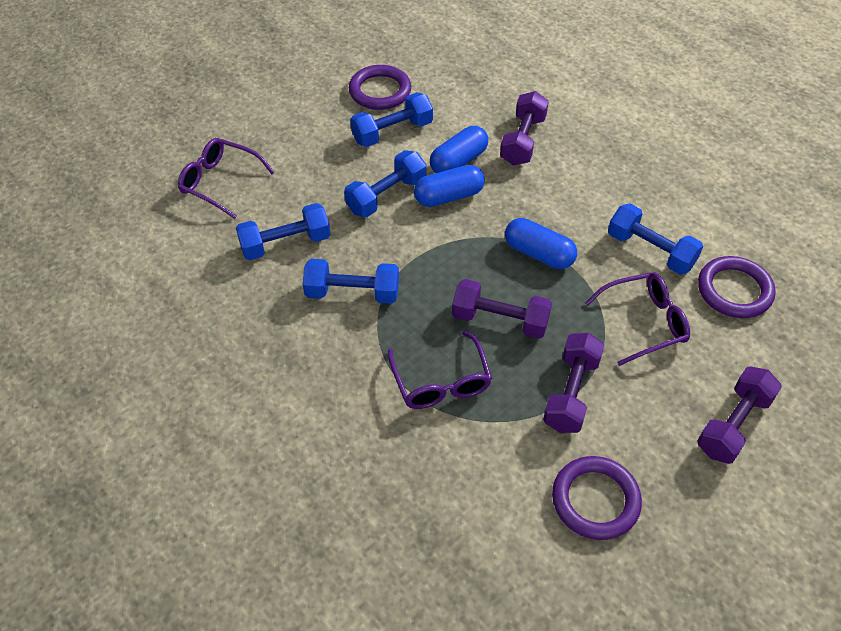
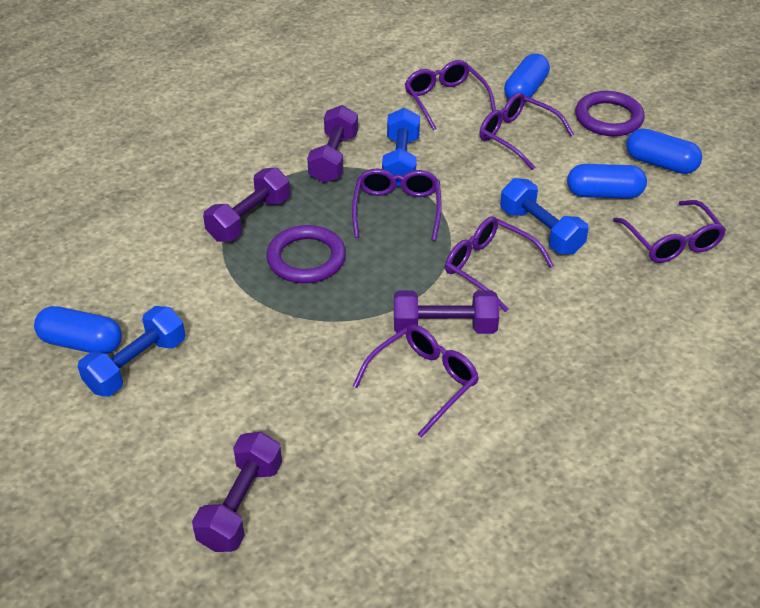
blue capsule: 3 -> 4
blue dumbbell: 5 -> 3
purple glasses: 3 -> 6
purple ring: 3 -> 2

